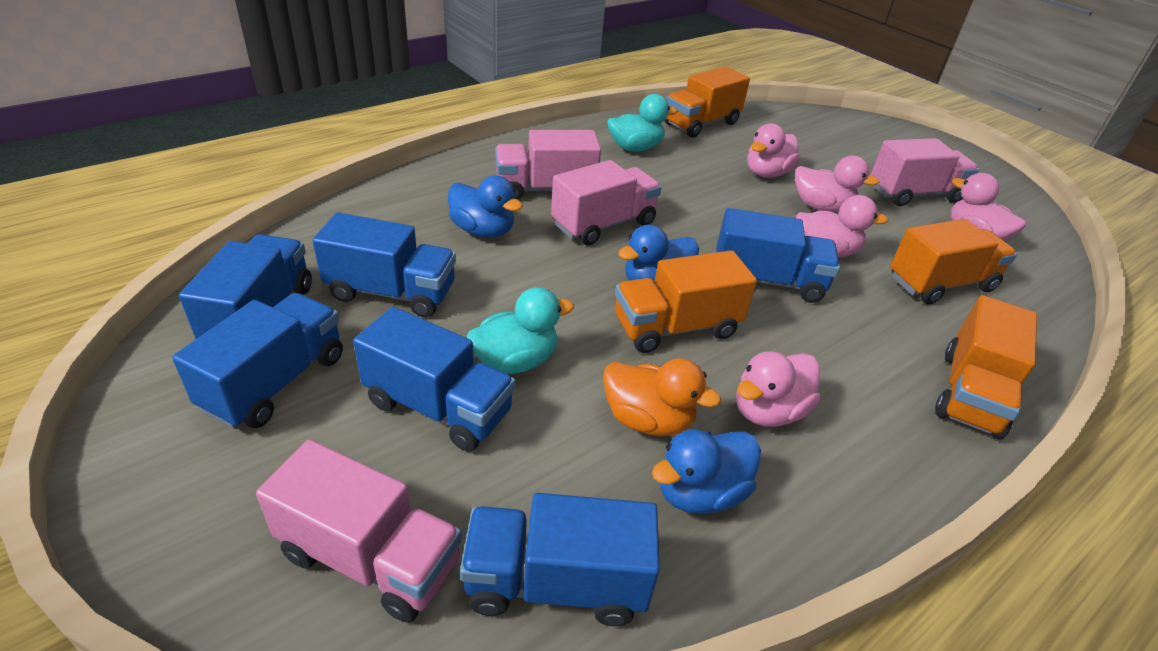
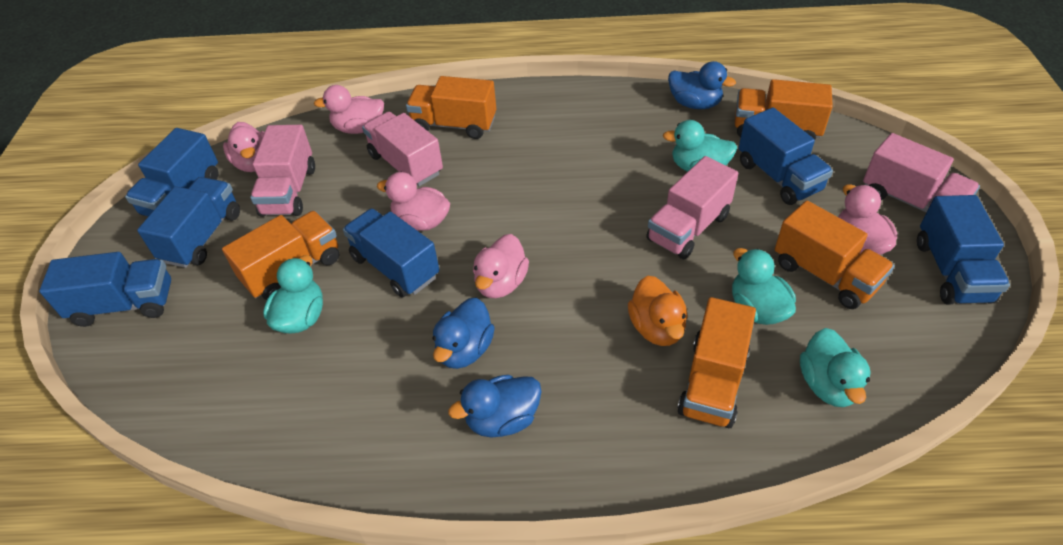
orange truck: 4 -> 5
turquoise duck: 2 -> 4

